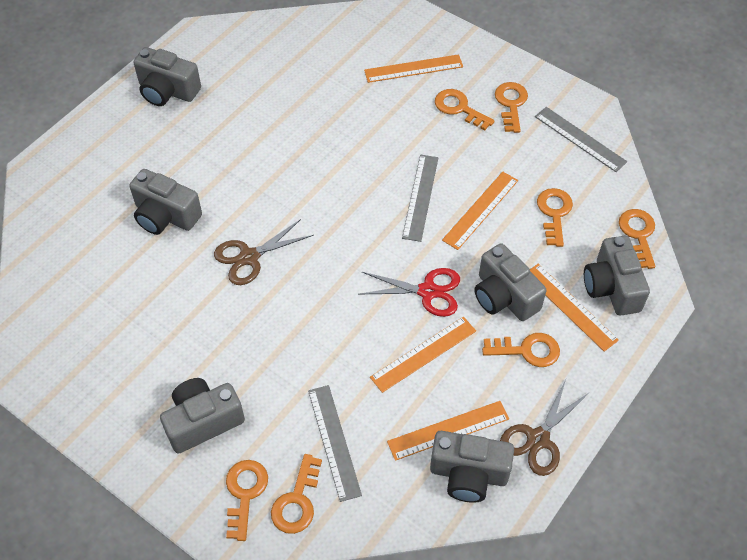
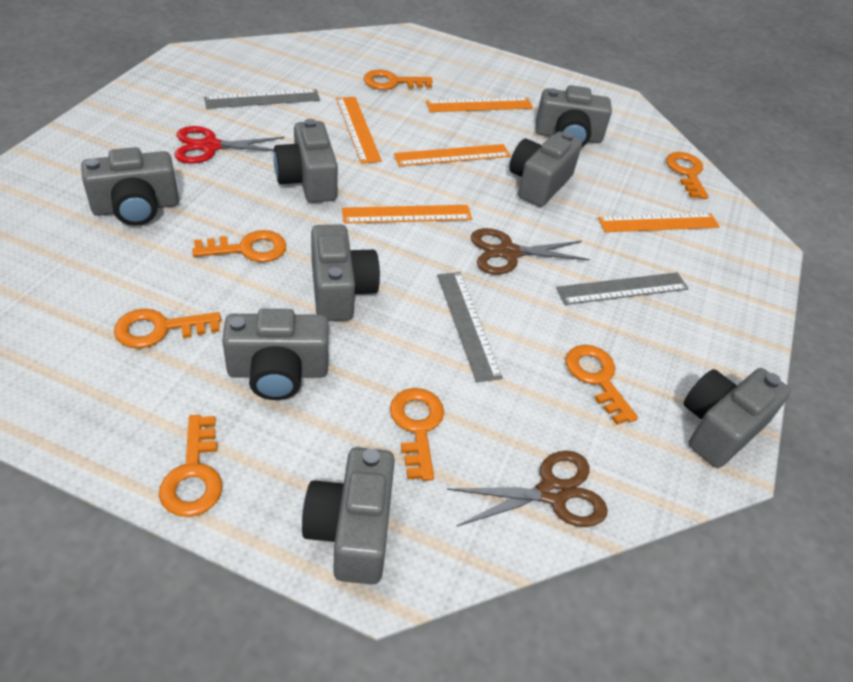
grey camera: 6 -> 8

